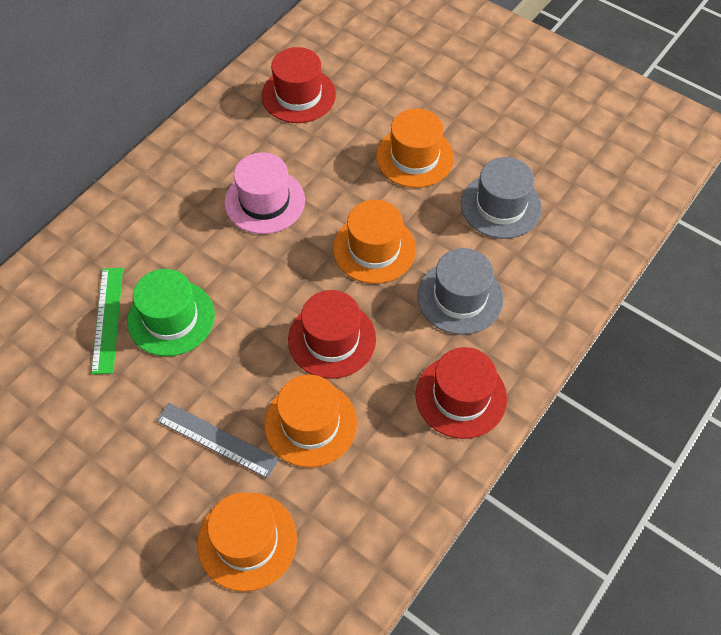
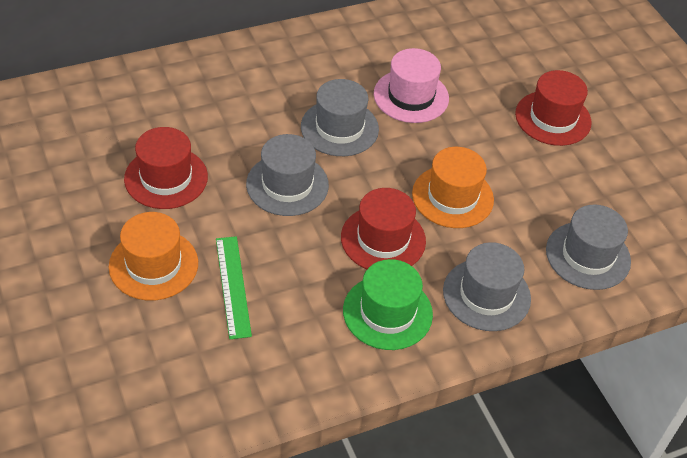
grey hat: 2 -> 4
grey ruler: 1 -> 0
orange hat: 4 -> 2

